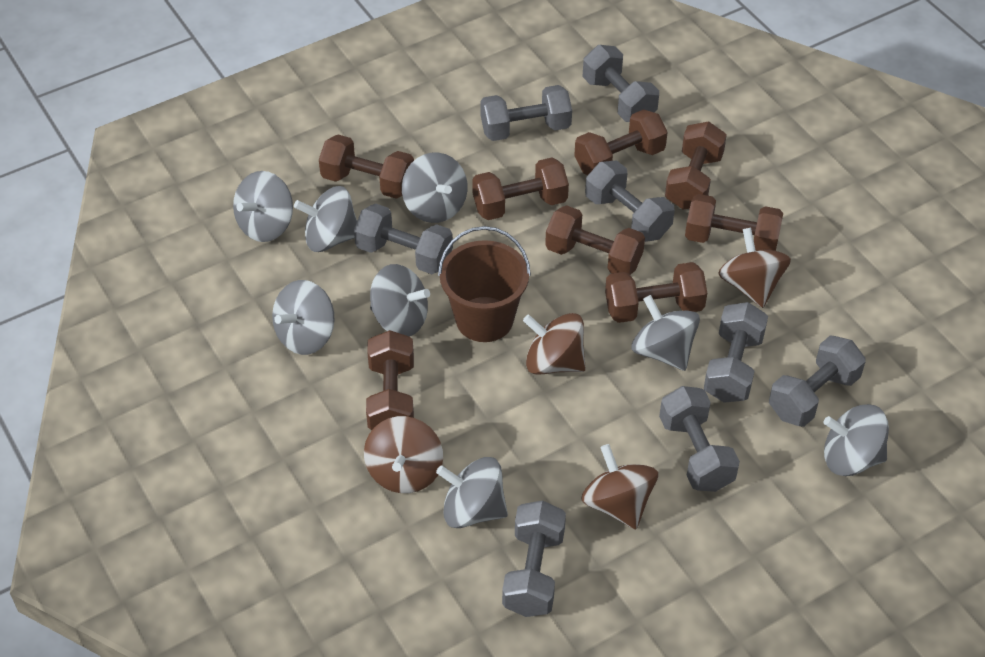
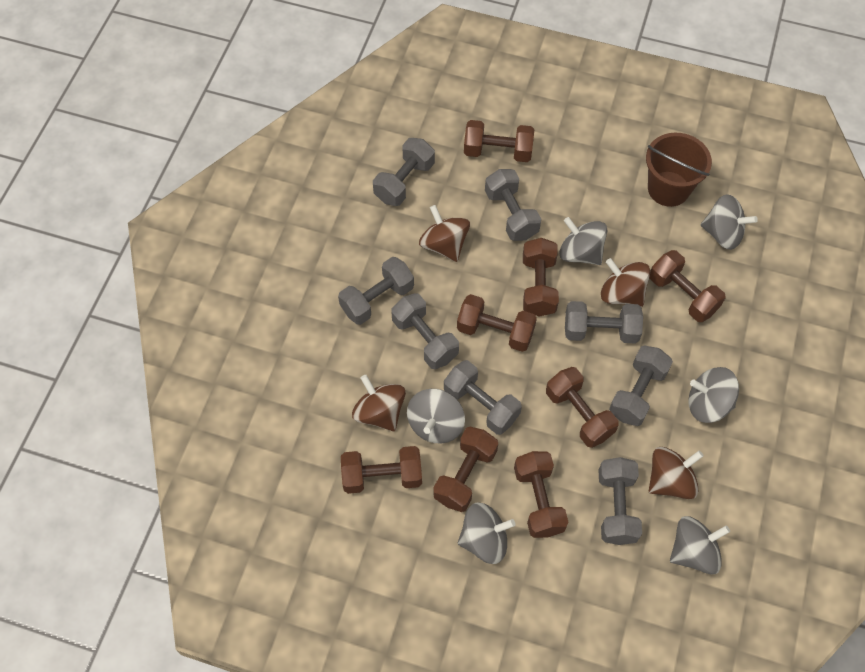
grey spinning top: 8 -> 6

